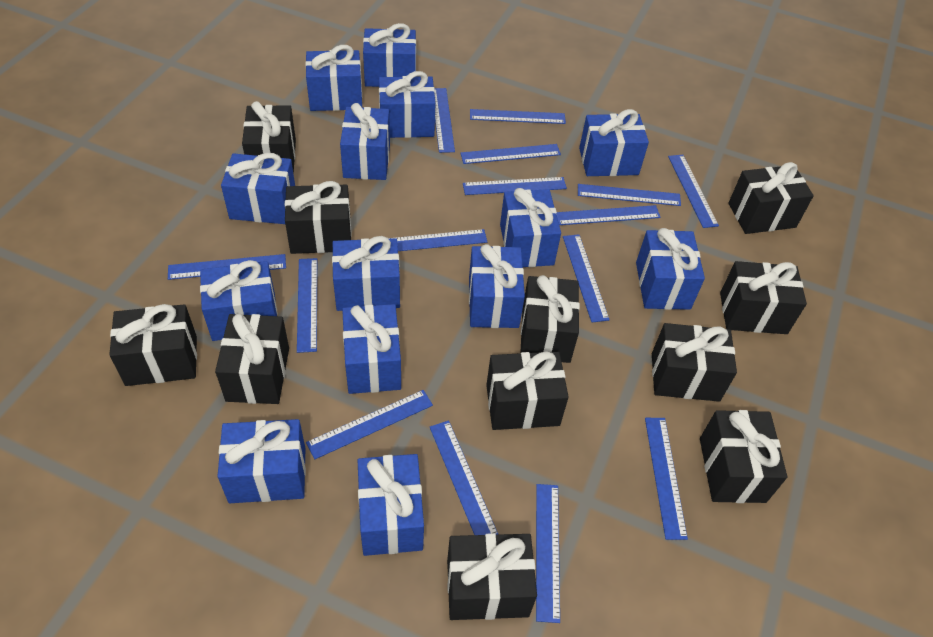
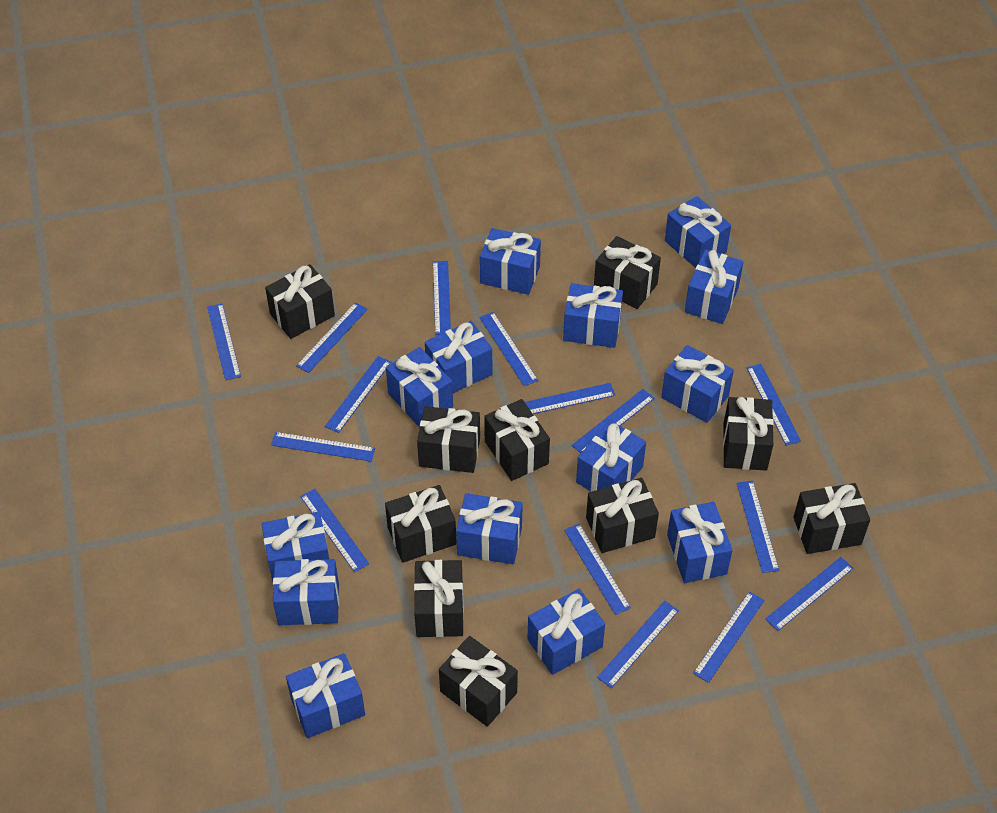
black gift: 11 -> 10

